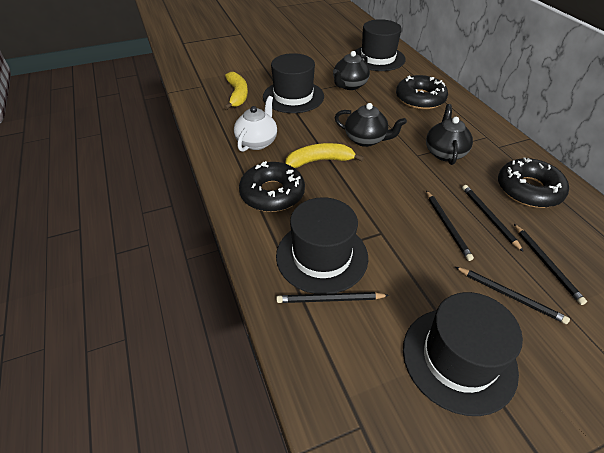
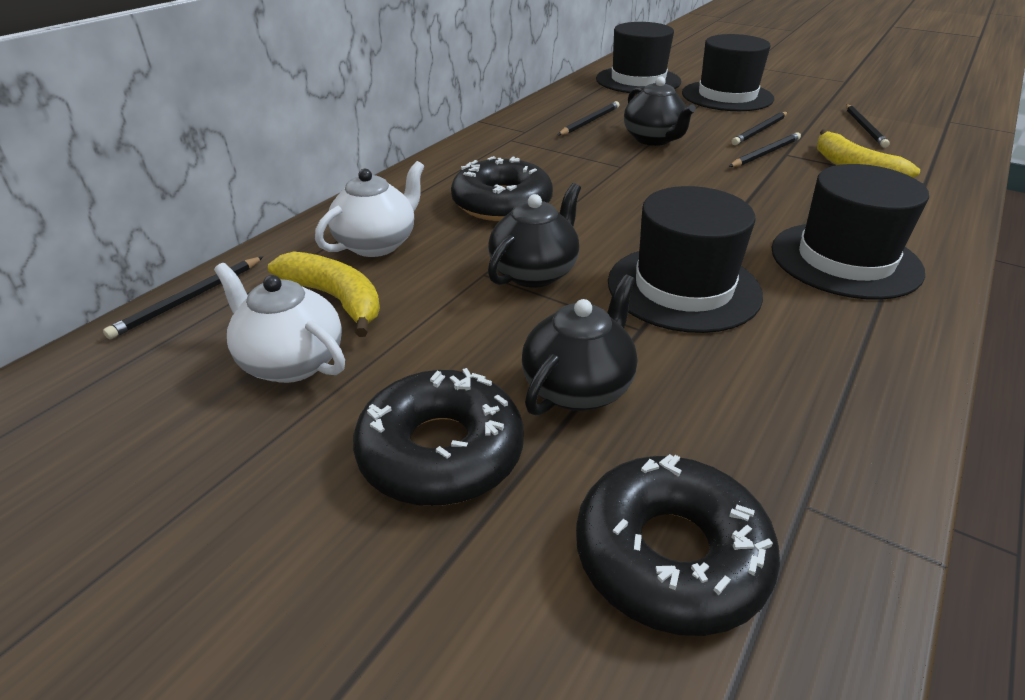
white teapot: 1 -> 2

